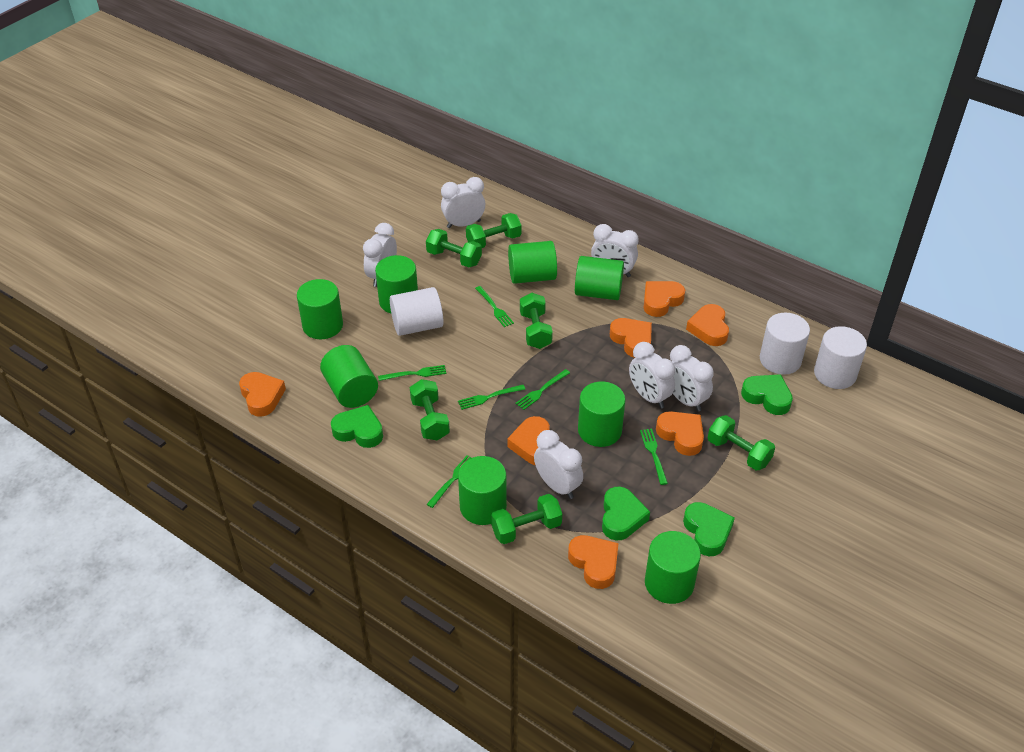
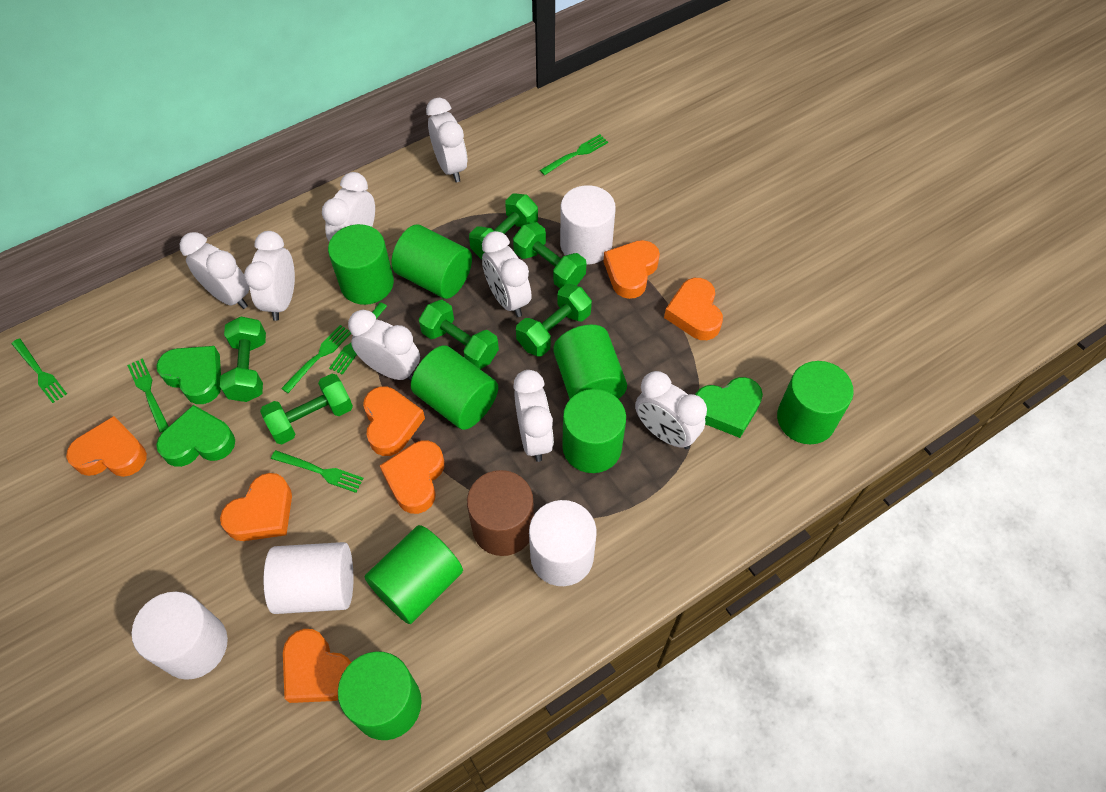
brown cylinder: 0 -> 1
green heart: 4 -> 3
white clock: 6 -> 8
white cylinder: 3 -> 4

